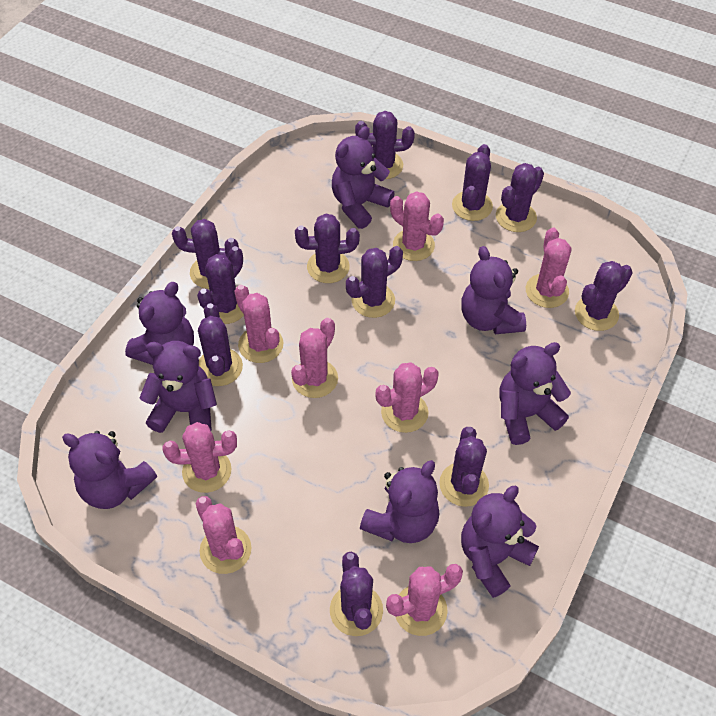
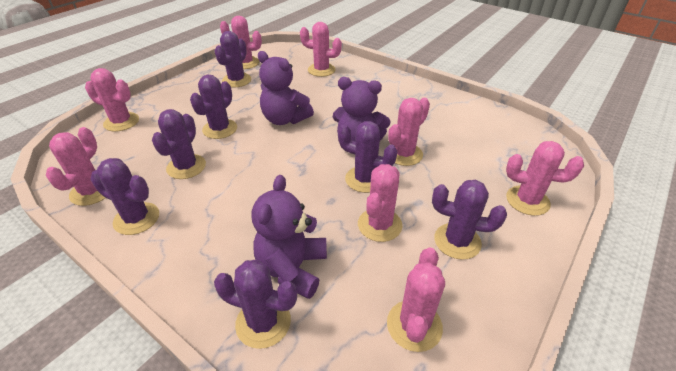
purple cactus: 11 -> 7
purple teddy bear: 8 -> 3

